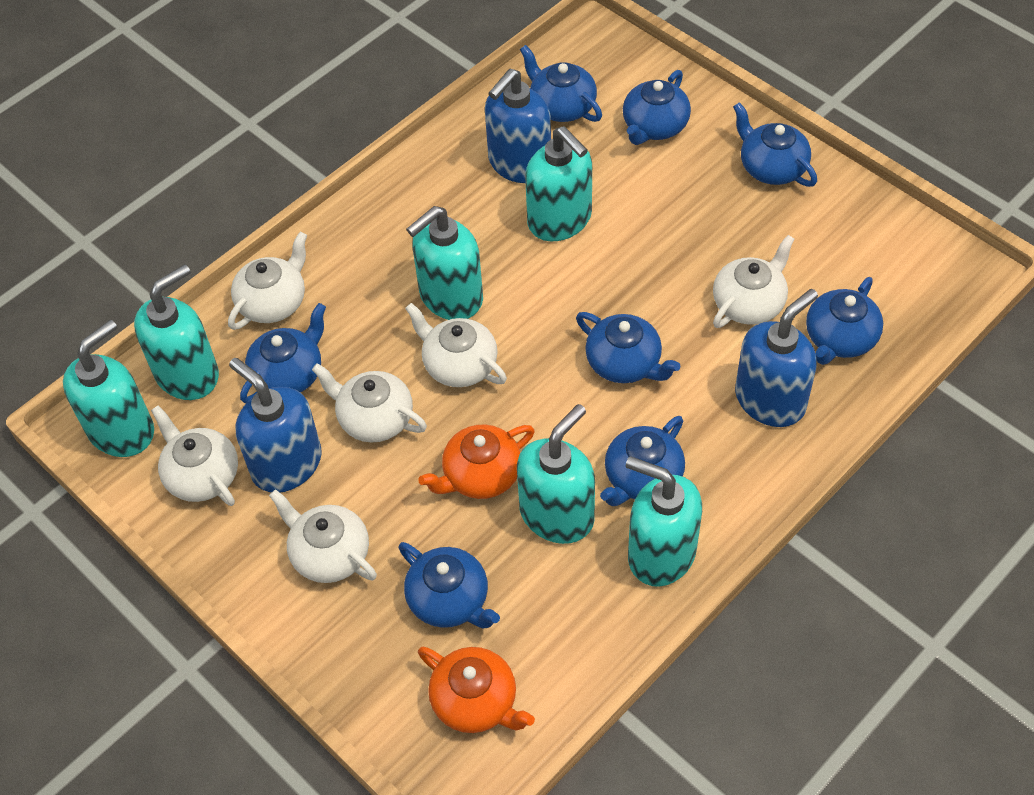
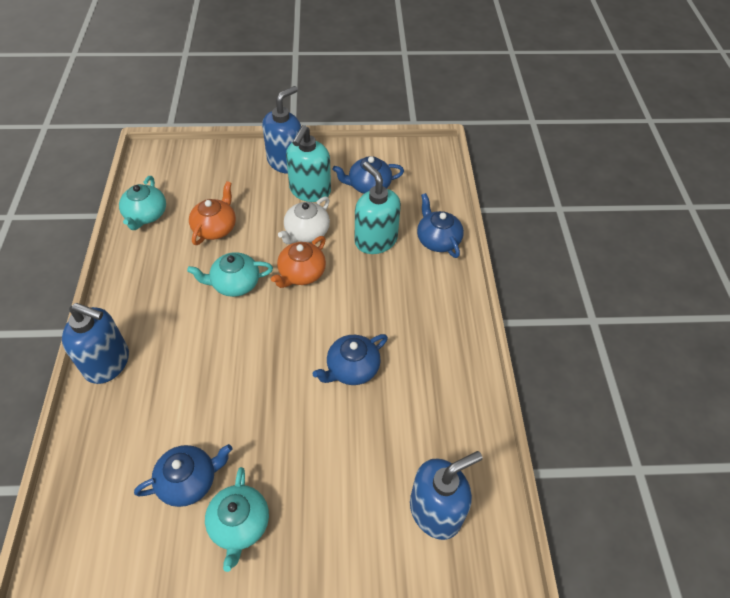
blue teapot: 8 -> 4
turquoise soap dispenser: 6 -> 2
turquoise teapot: 0 -> 3
white teapot: 6 -> 1

